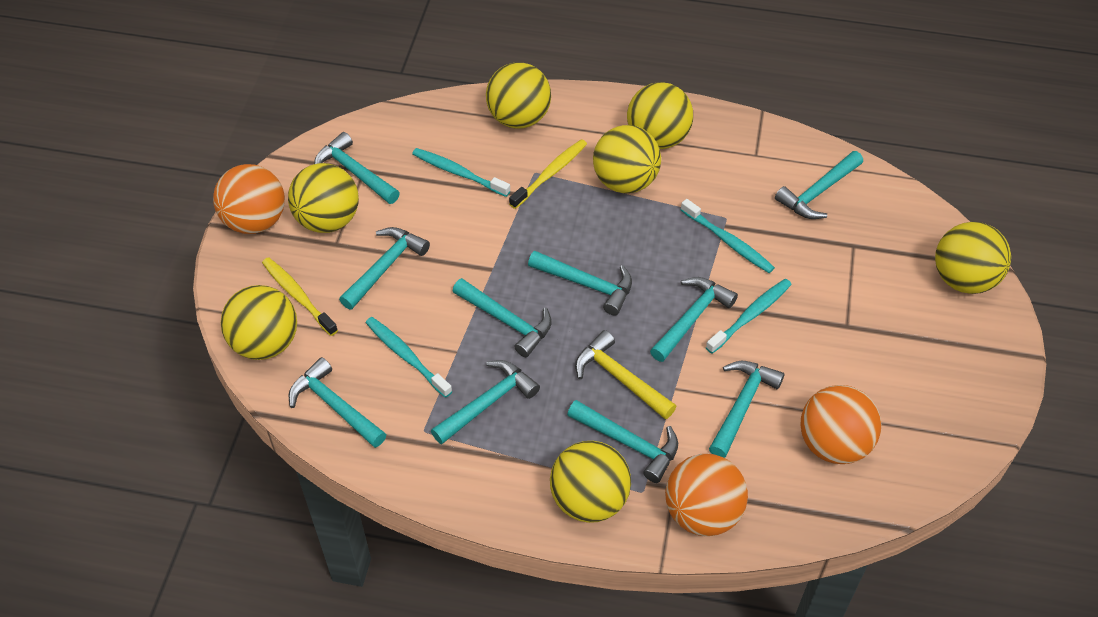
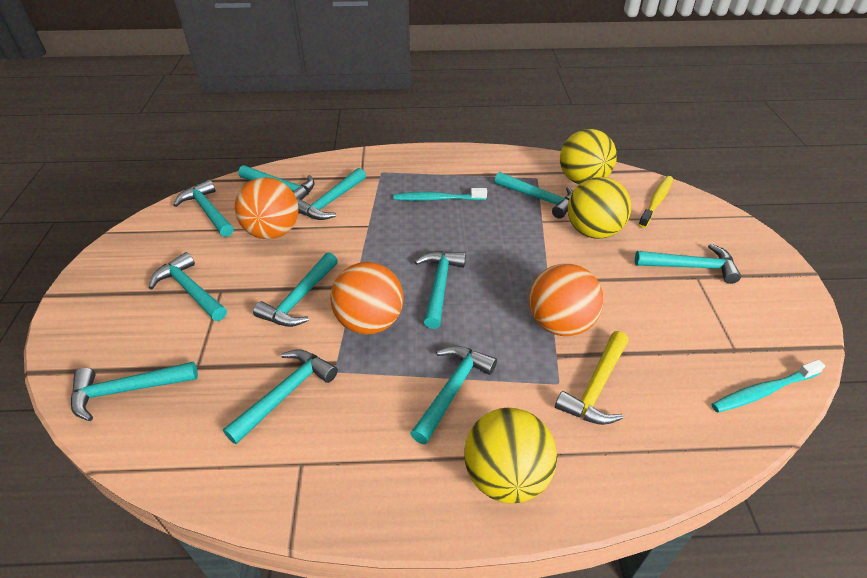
turquoise hammer: 10 -> 11
turquoise toothbrush: 4 -> 2
yellow ball: 7 -> 3
yellow toothbrush: 2 -> 1

